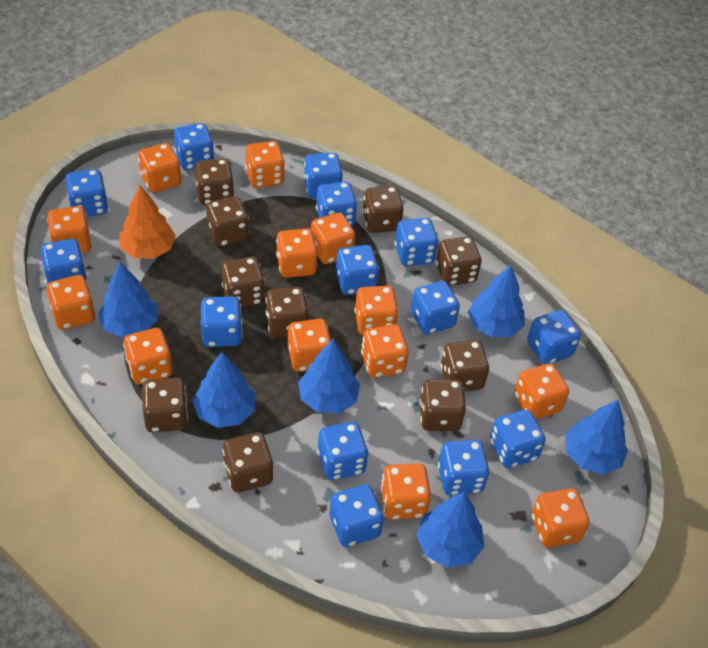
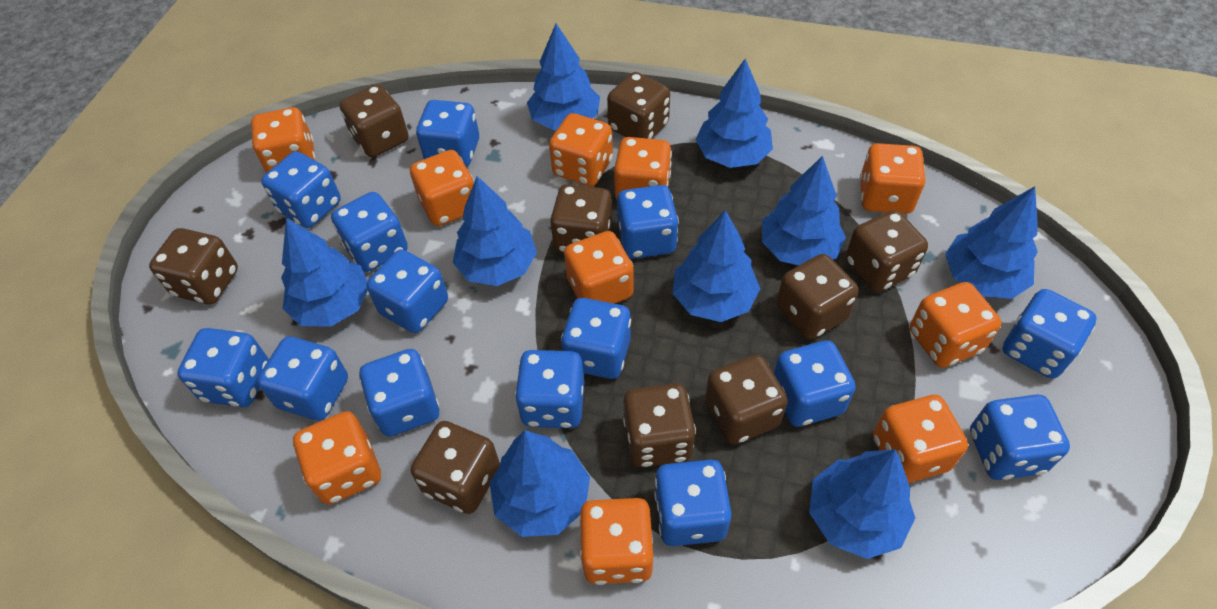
blue tree: 6 -> 9
brown dice: 10 -> 9
orange dice: 13 -> 10
orange tree: 1 -> 0

